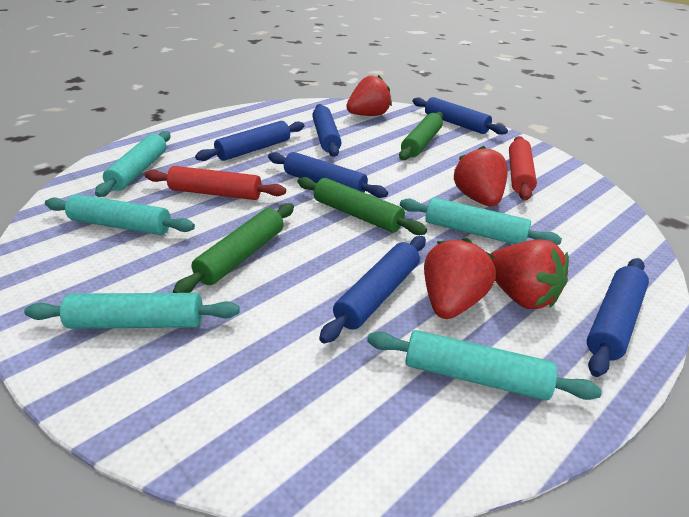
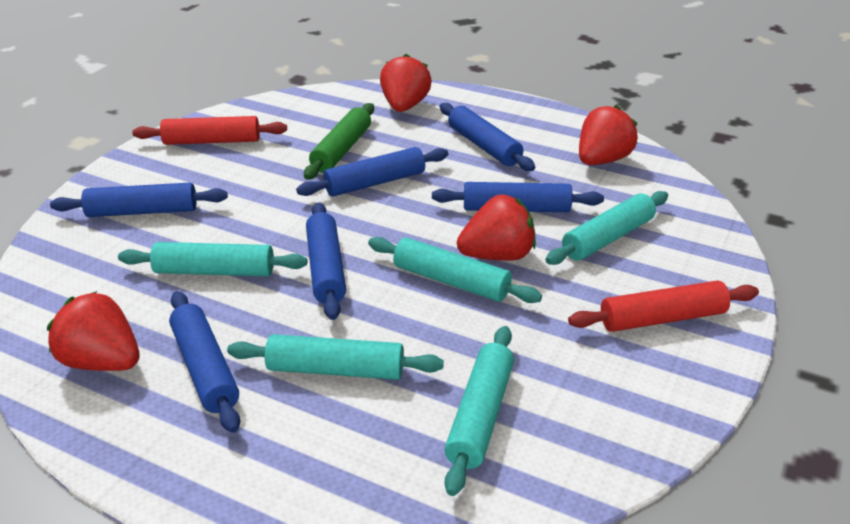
green rolling pin: 3 -> 1

